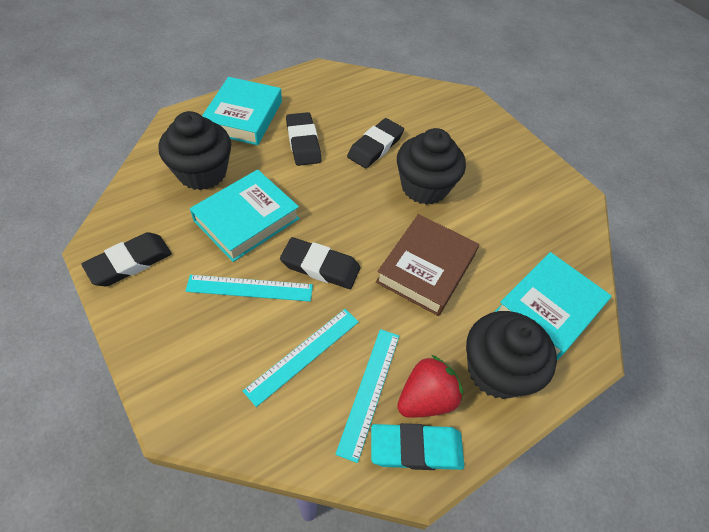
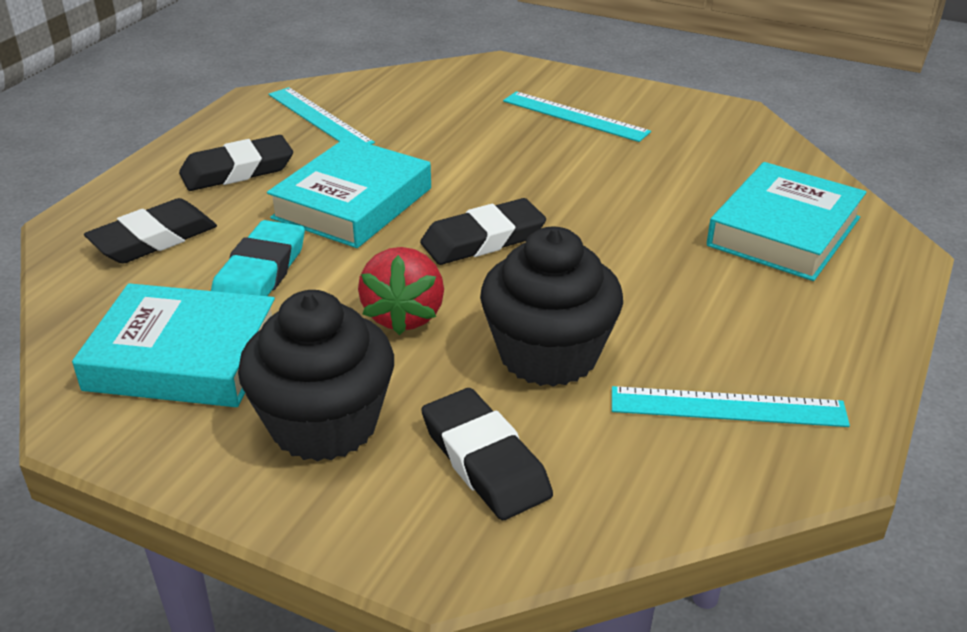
black cupcake: 3 -> 2
brown book: 1 -> 0

